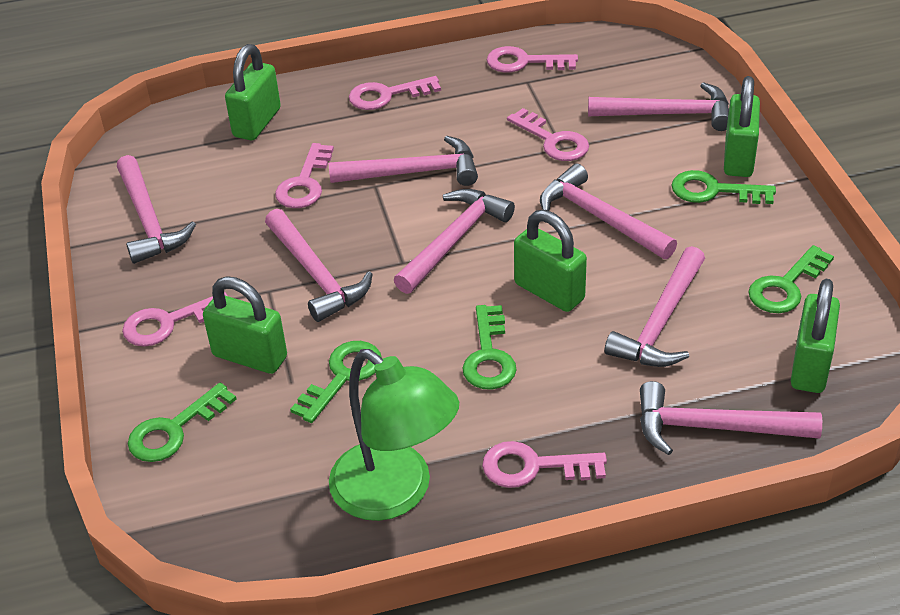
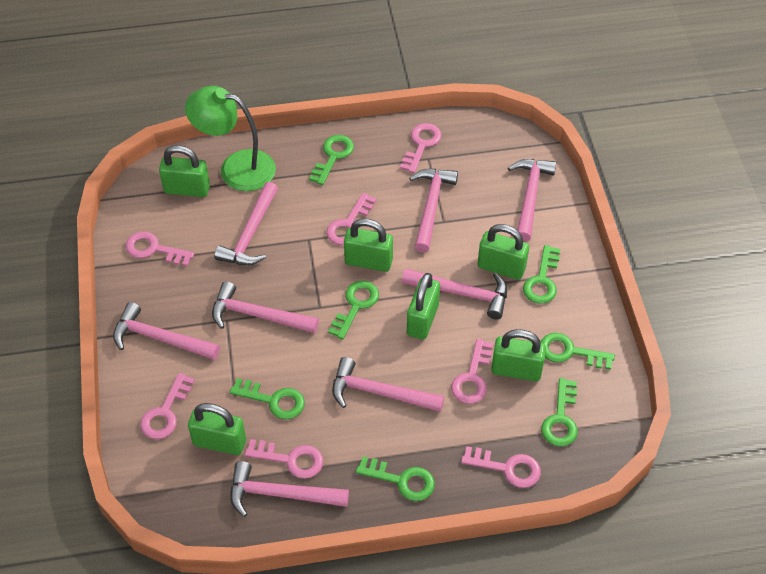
green key: 5 -> 7
green padlock: 5 -> 6
pink key: 6 -> 7

